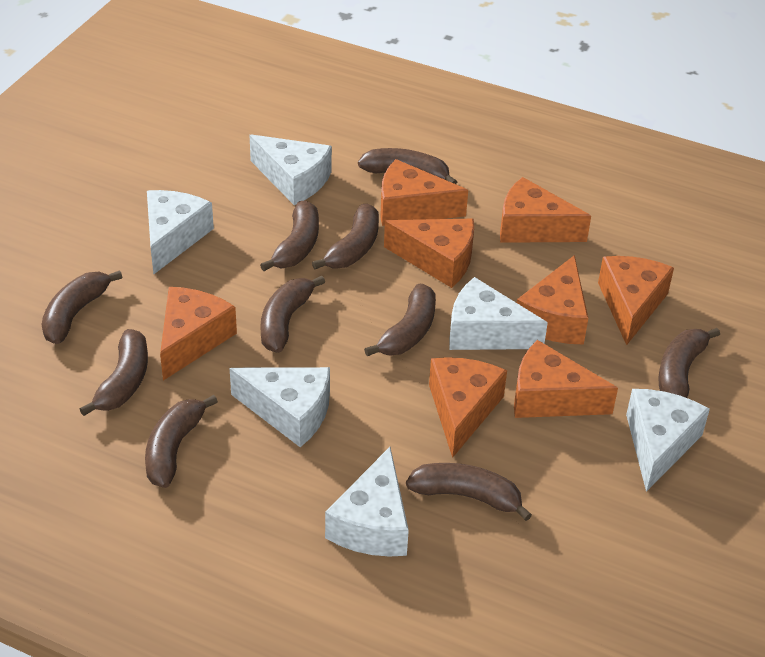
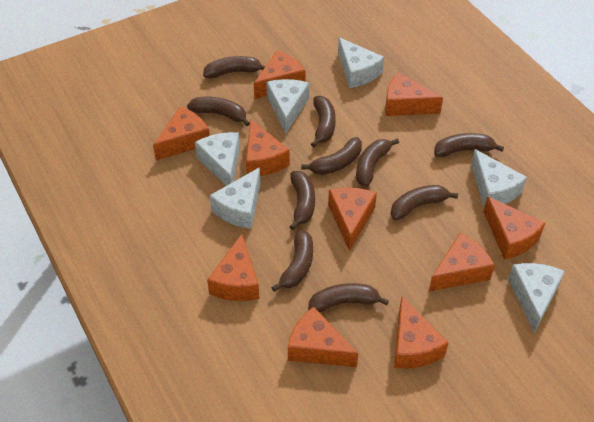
orange cheese: 8 -> 10

